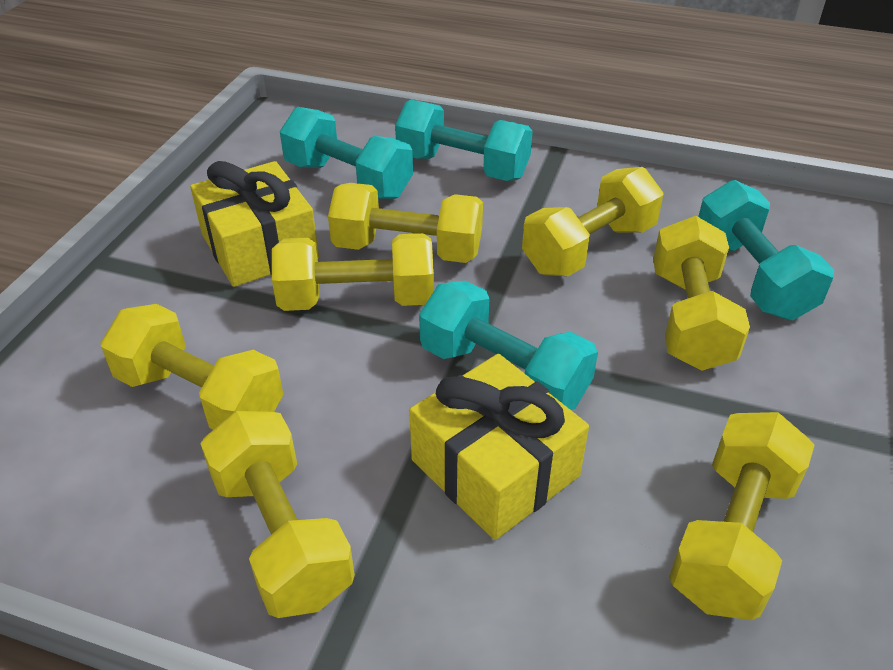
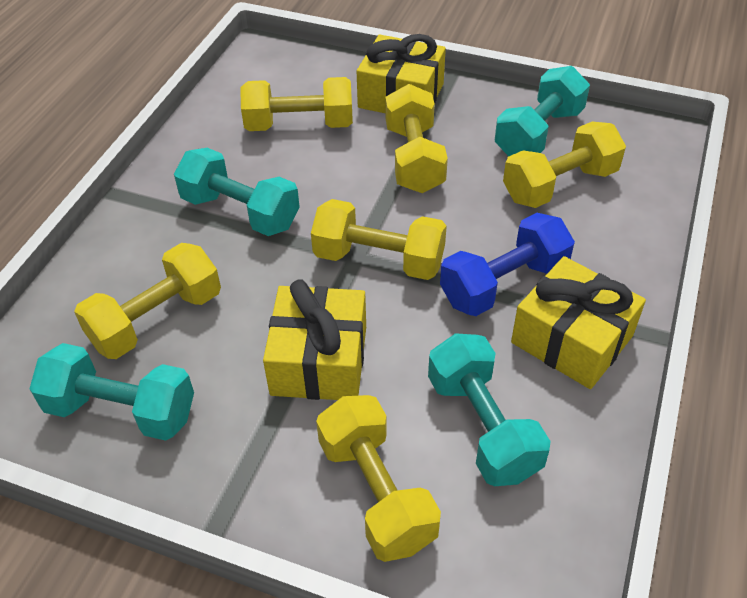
blue dumbbell: 0 -> 1
yellow dumbbell: 7 -> 6
yellow gift: 2 -> 3

